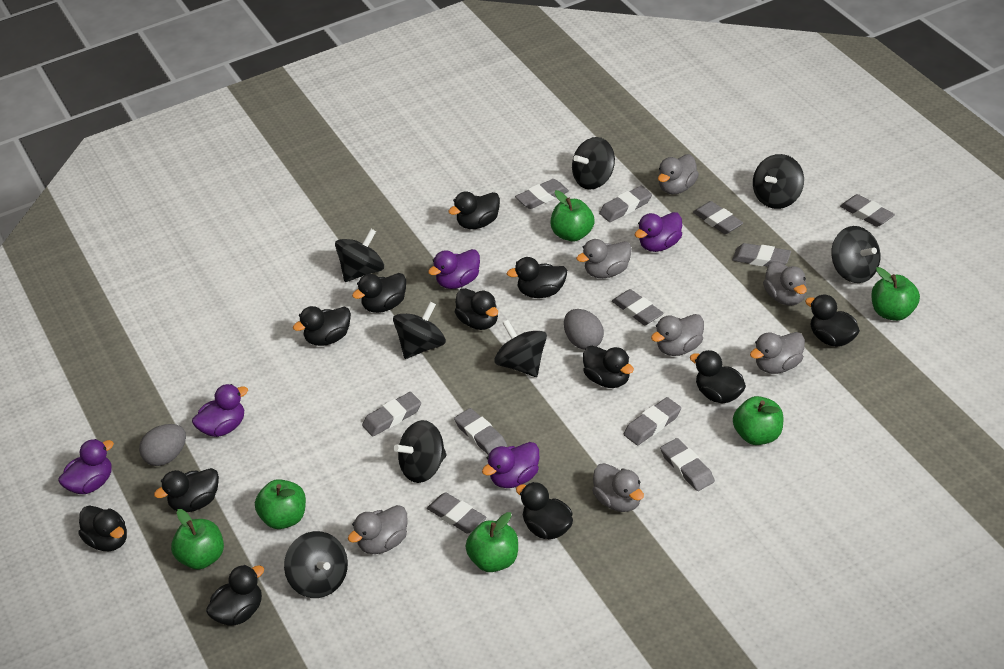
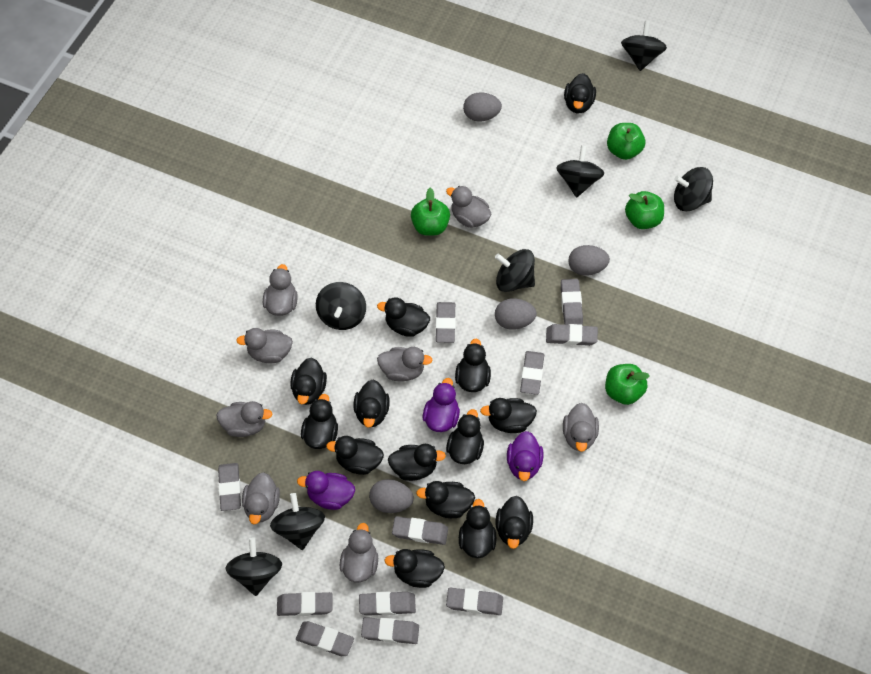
black duck: 12 -> 14
black spinning top: 8 -> 7
green apple: 6 -> 4
grey duck: 7 -> 8
grey egg: 2 -> 4
purple duck: 5 -> 3

